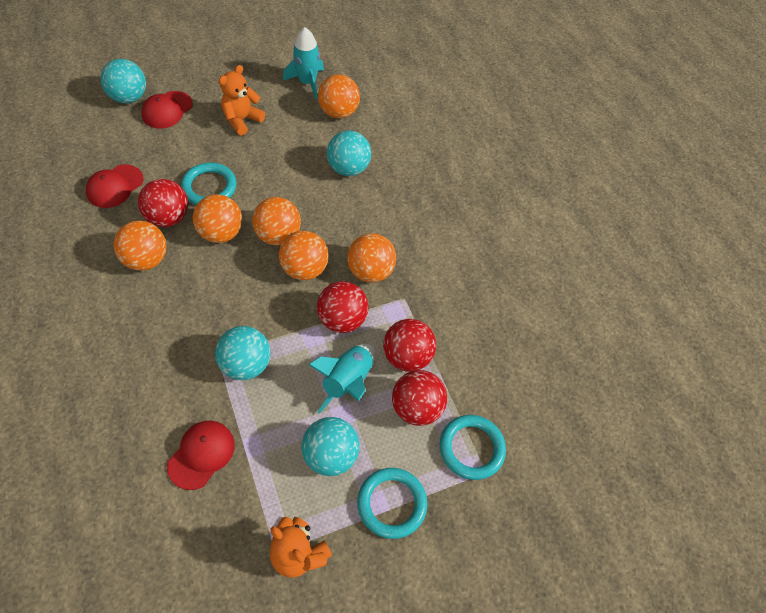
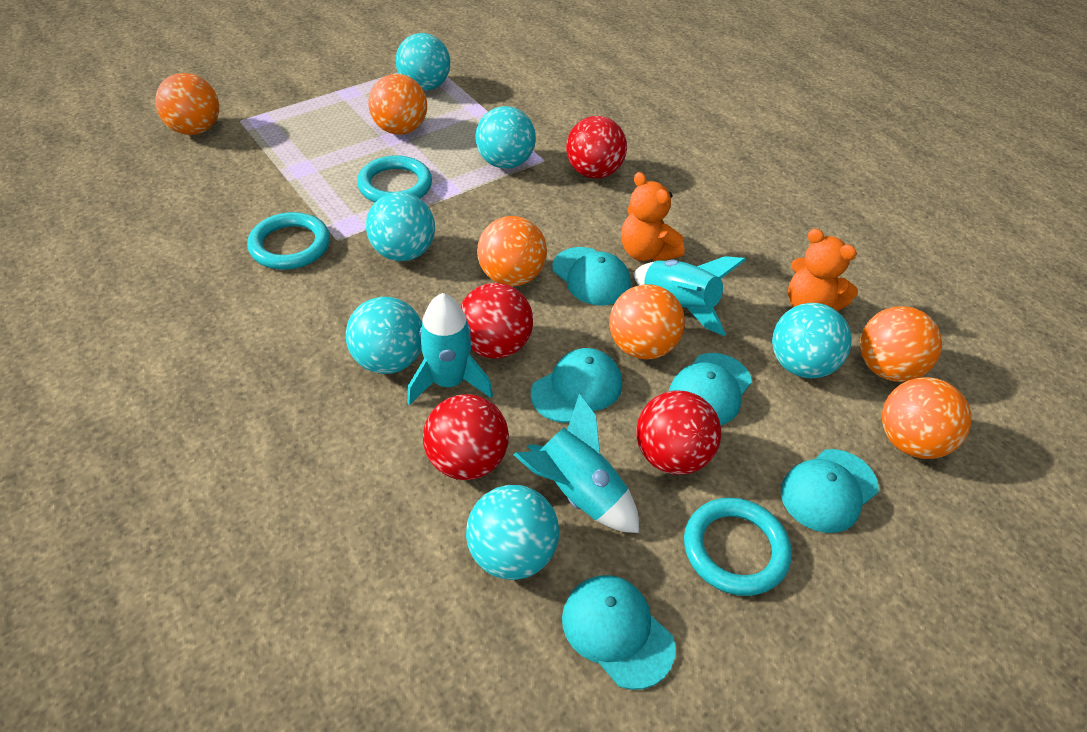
red cap: 3 -> 0
turquoise ball: 4 -> 6
turquoise cap: 0 -> 5
turquoise rocket: 2 -> 3

